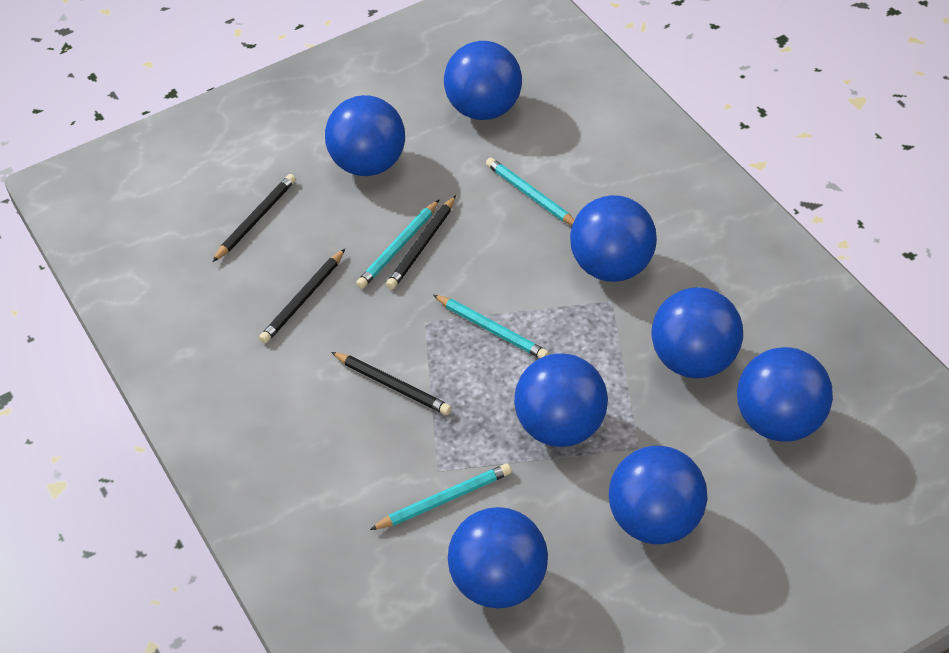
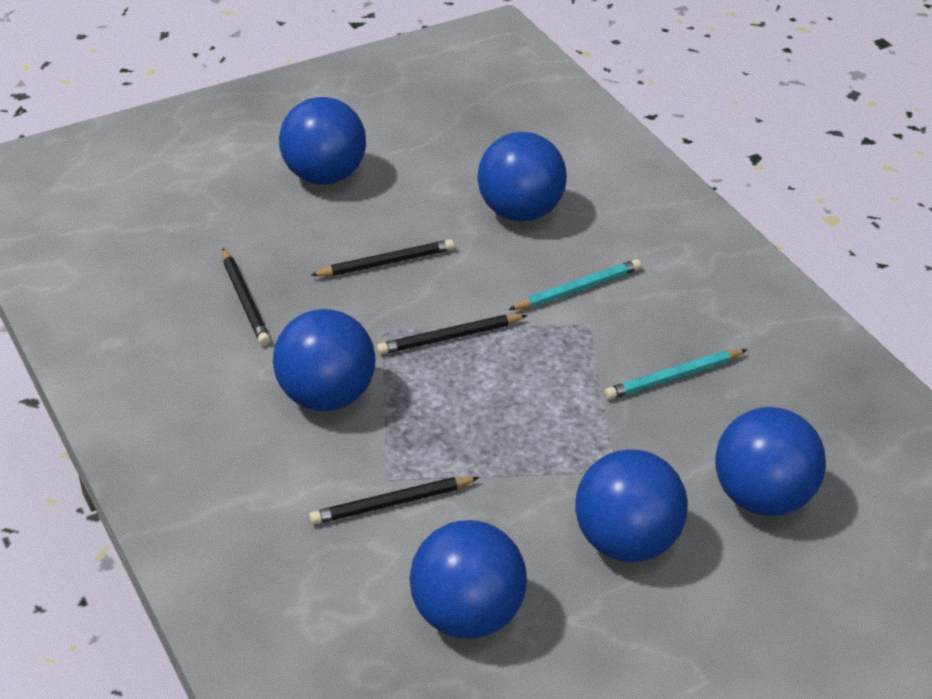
blue ball: 8 -> 6
turquoise pencil: 4 -> 2

